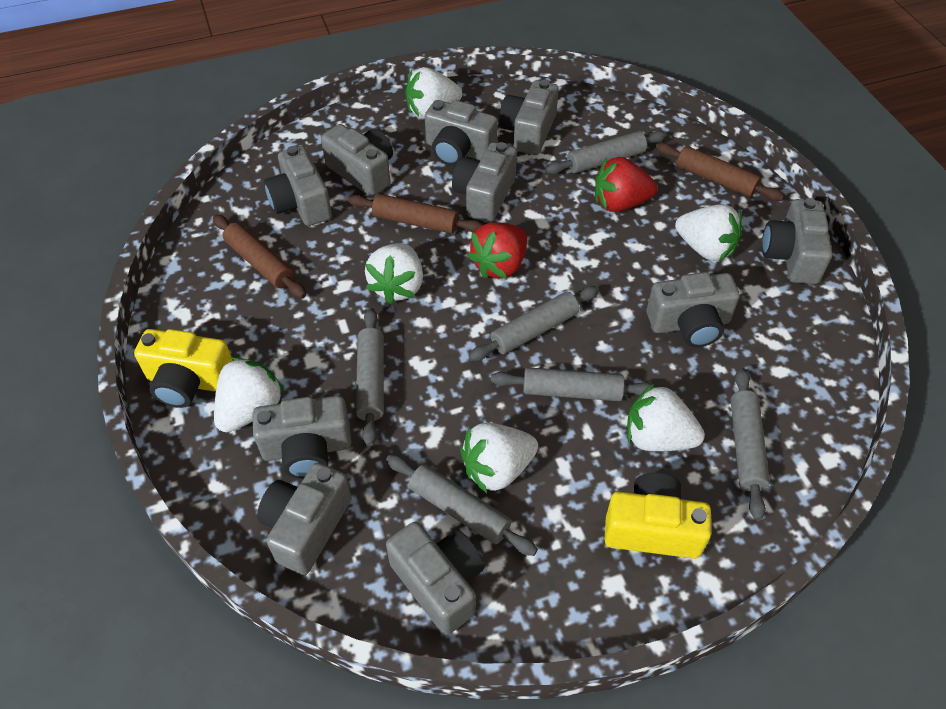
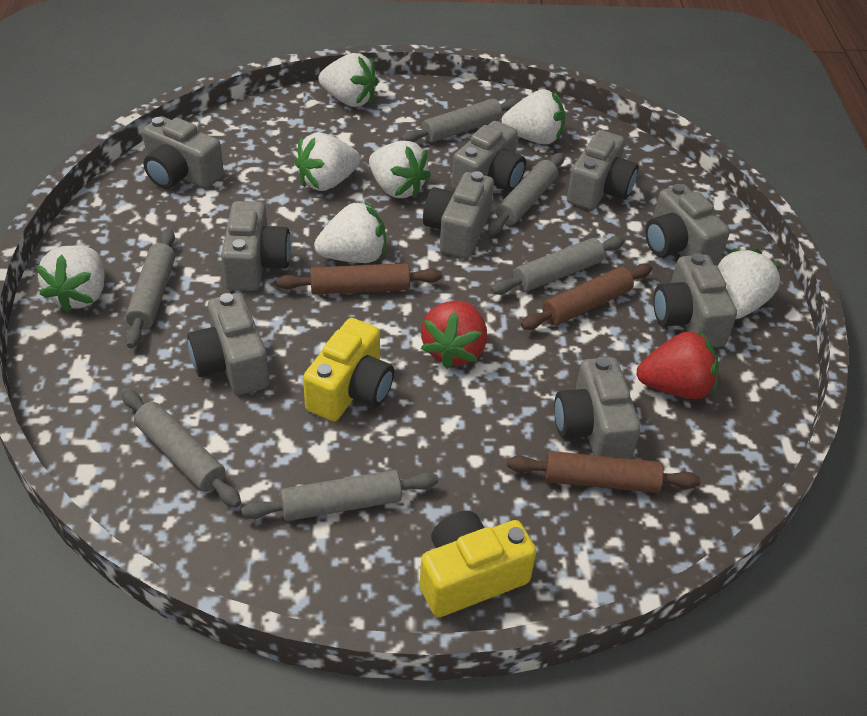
grey camera: 10 -> 9
white strawberry: 6 -> 7

